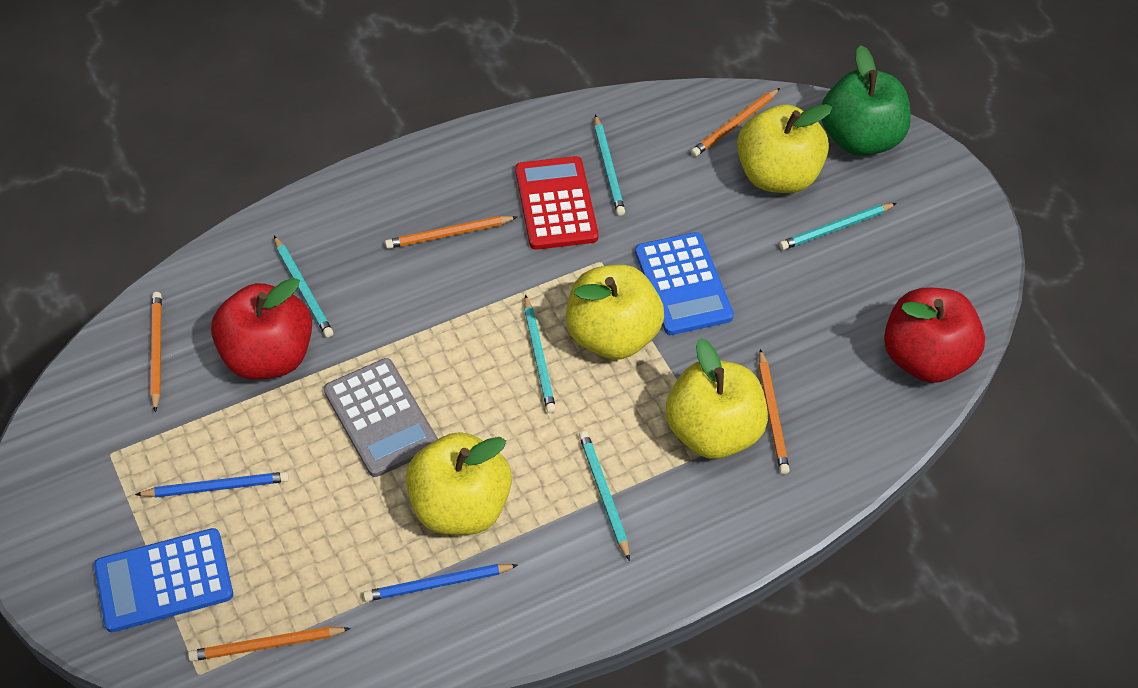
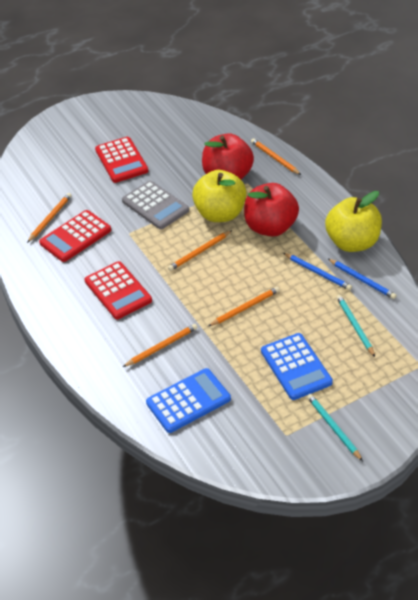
green apple: 1 -> 0
red calculator: 1 -> 3
turquoise pencil: 5 -> 2
yellow apple: 4 -> 2

